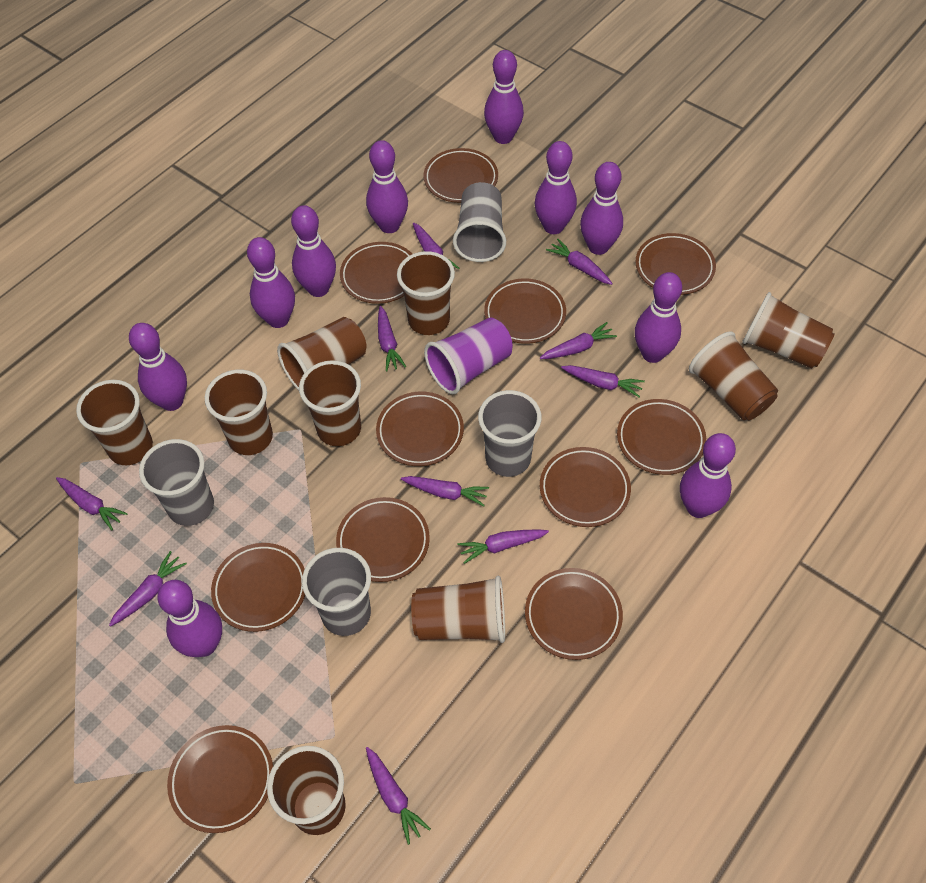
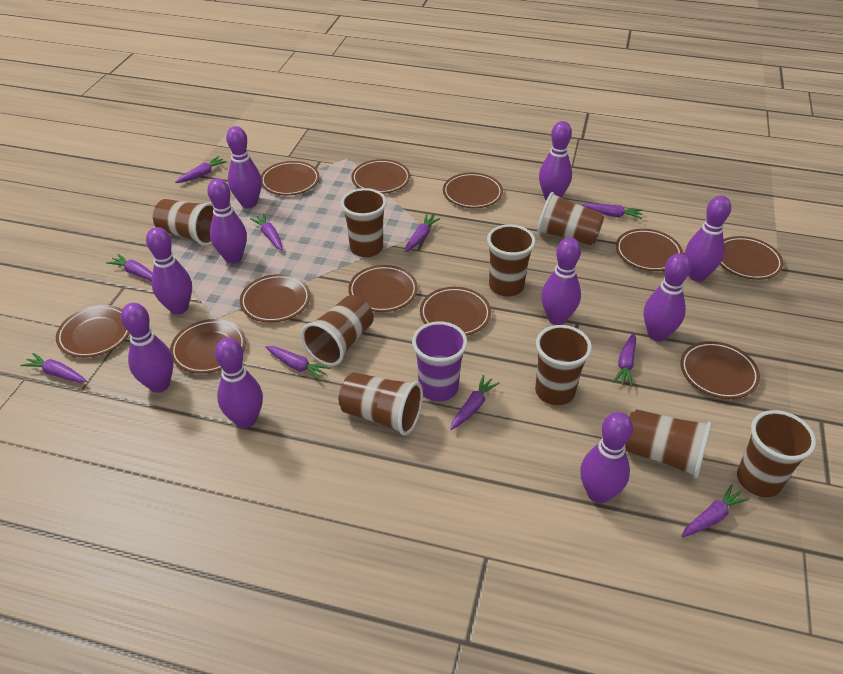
grey cup: 4 -> 0

